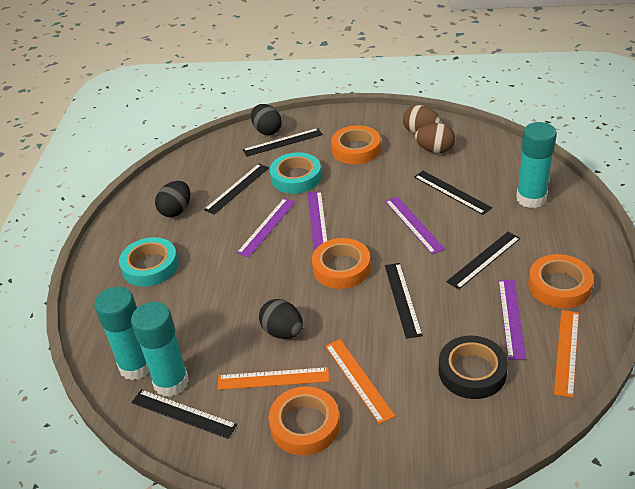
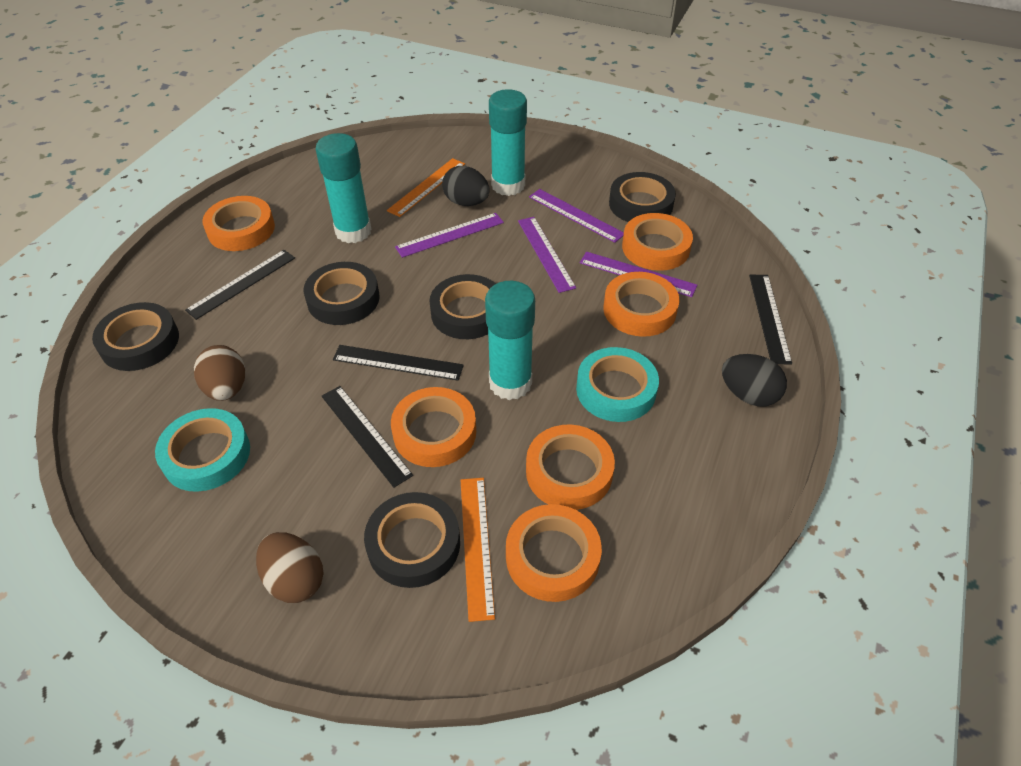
black egg: 3 -> 2
black ruler: 6 -> 4
black tape: 1 -> 5
orange ruler: 3 -> 2
orange tape: 4 -> 6

